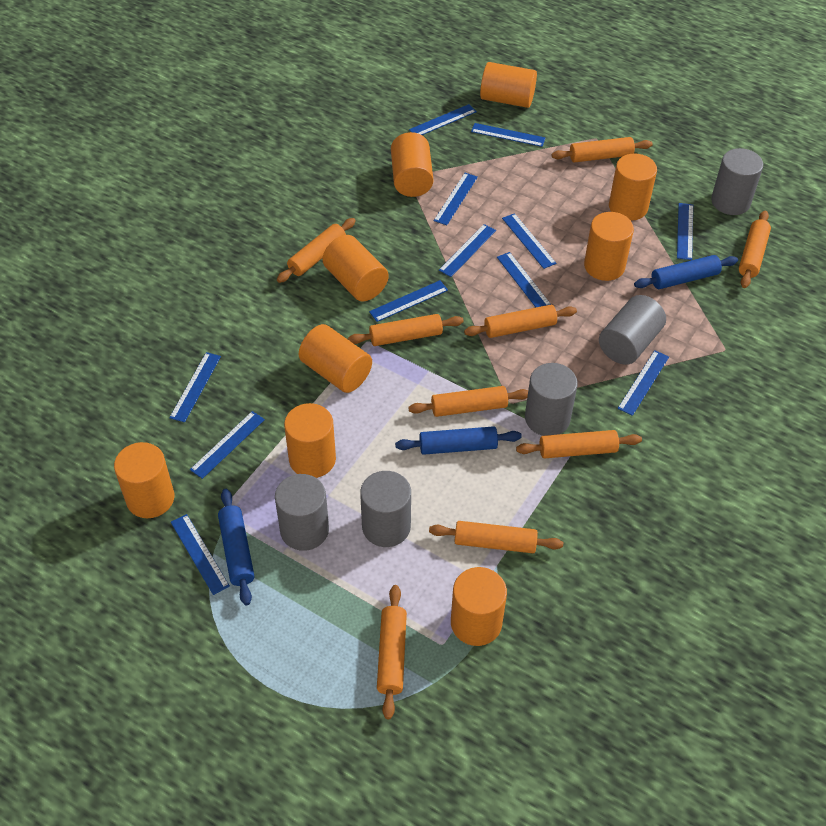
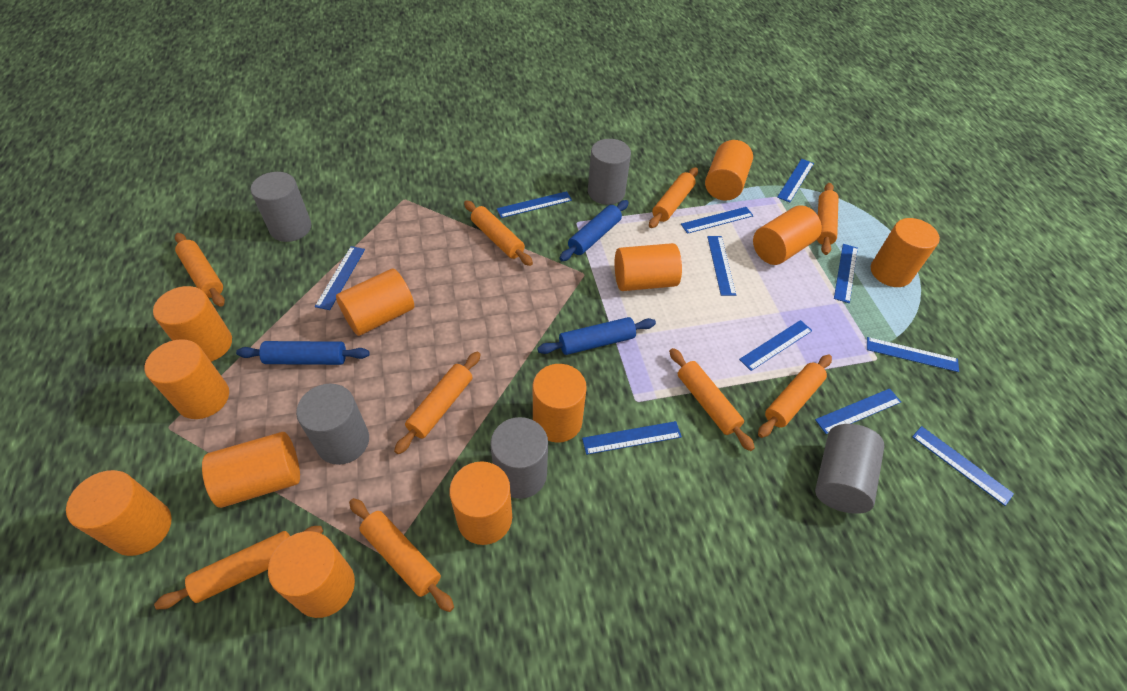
blue ruler: 12 -> 11
orange cylinder: 9 -> 12

